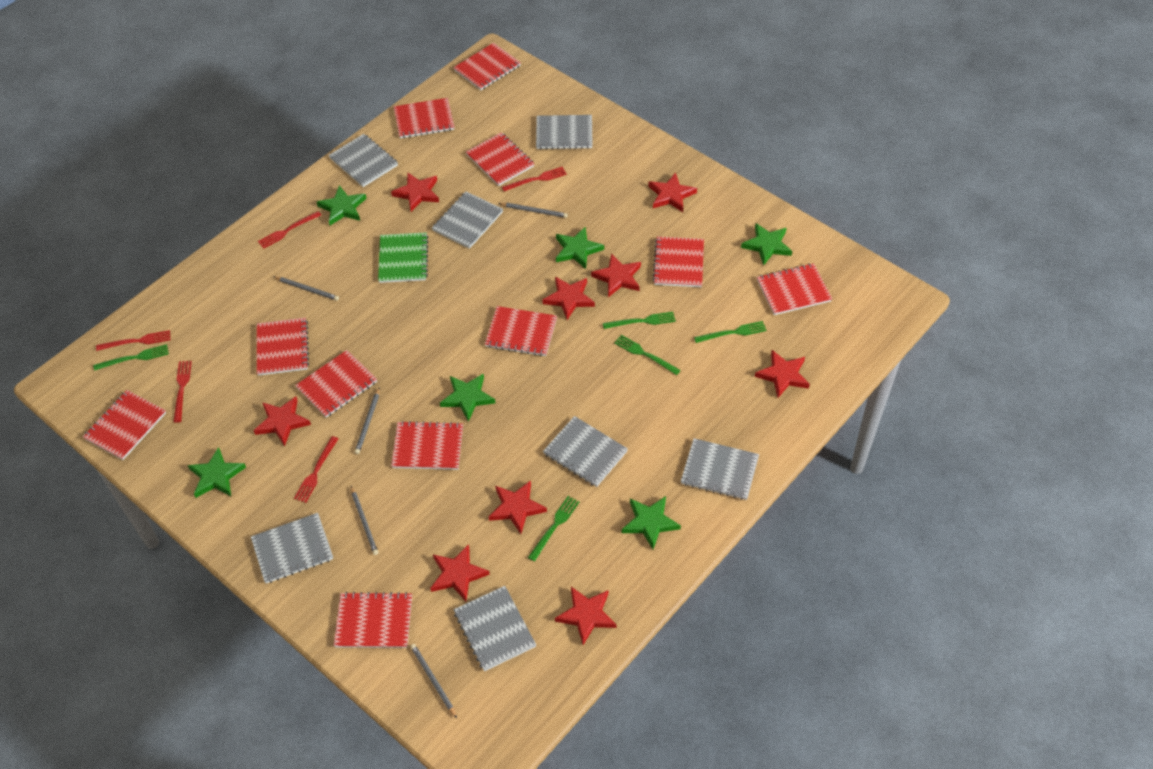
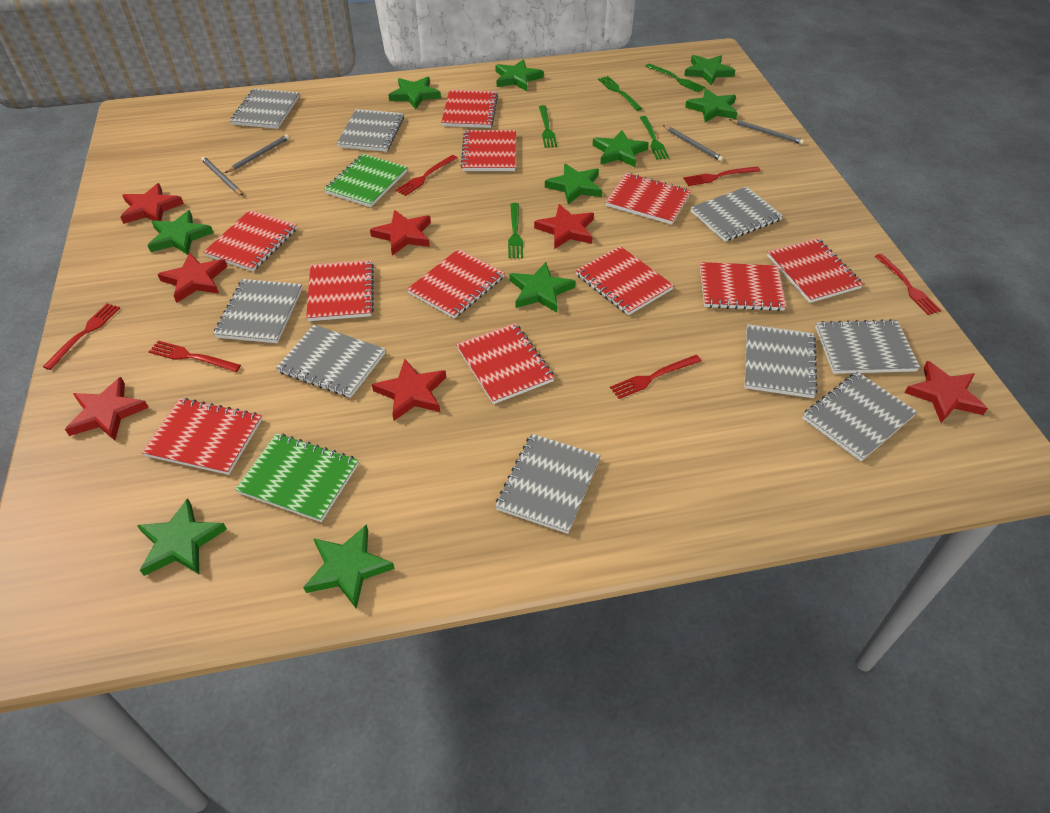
green notebook: 1 -> 2
green star: 6 -> 10
grey notebook: 7 -> 9
grey pencil: 5 -> 4
red fork: 5 -> 6
red star: 9 -> 7

